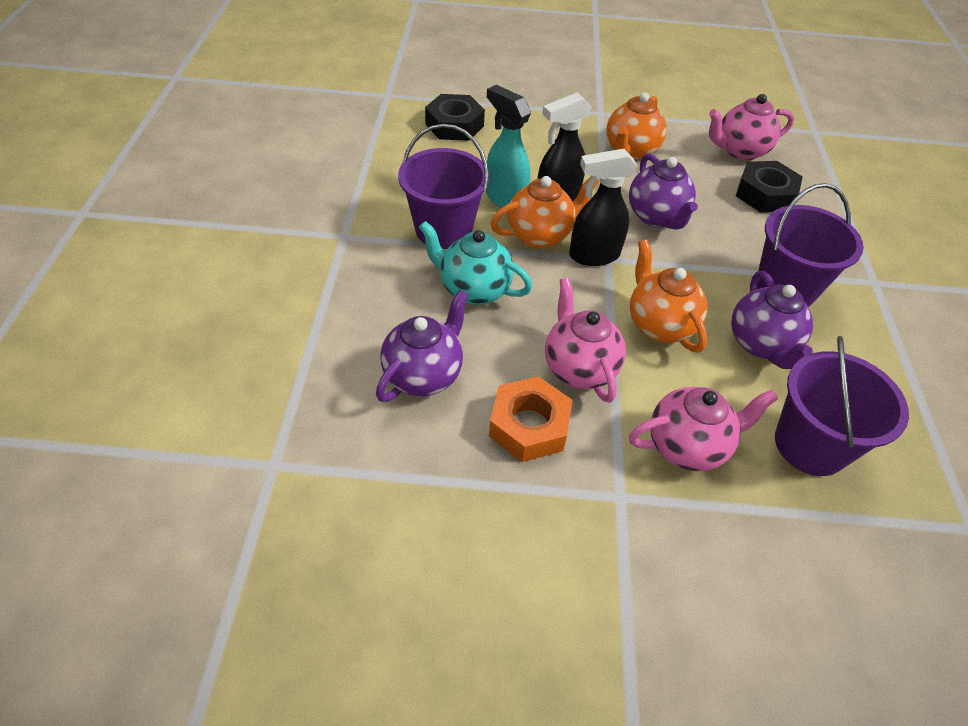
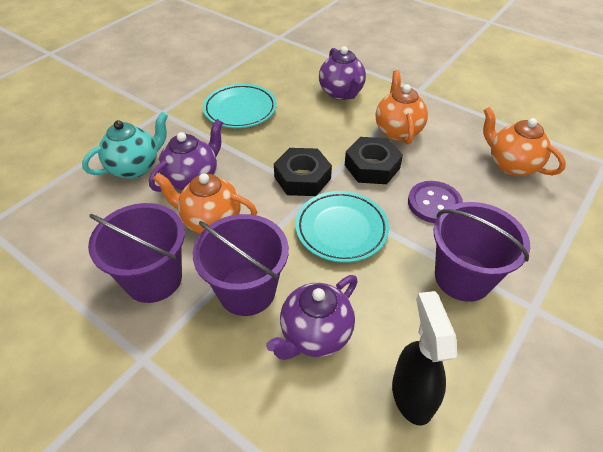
black spray bottle: 2 -> 1
orange nut: 1 -> 0
pink teapot: 3 -> 0
purple button: 0 -> 1
turquoise plate: 0 -> 2
turquoise spray bottle: 1 -> 0

